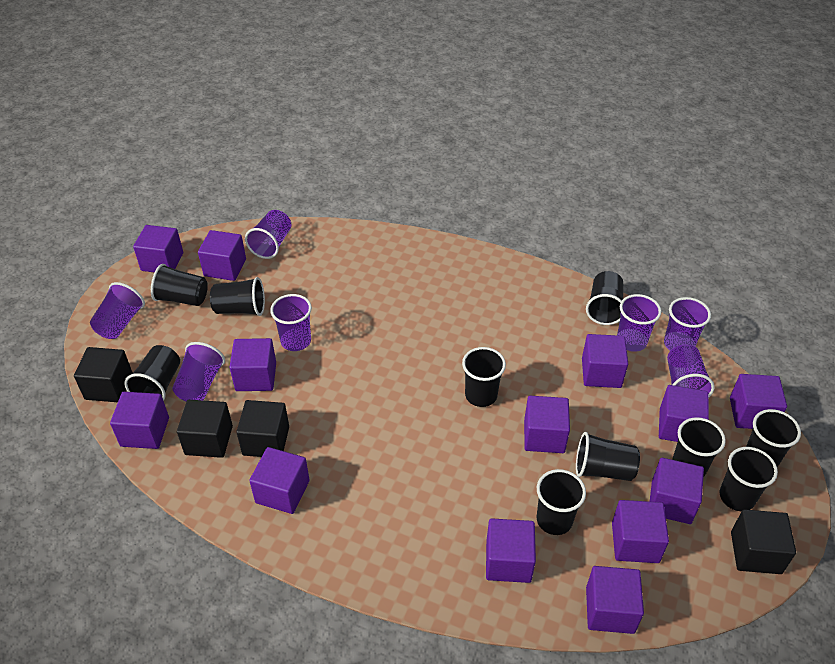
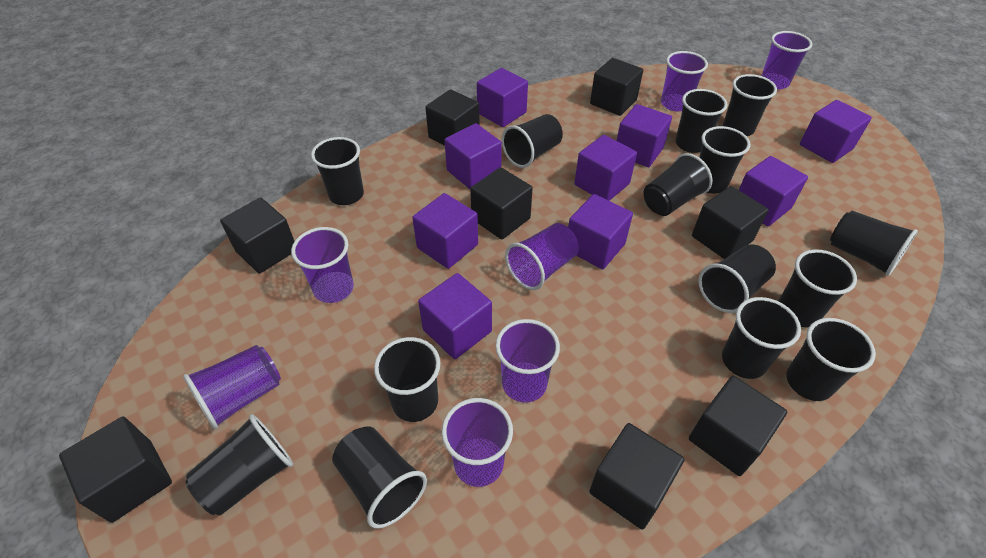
black cube: 4 -> 8
black cup: 10 -> 14
purple cube: 13 -> 9

